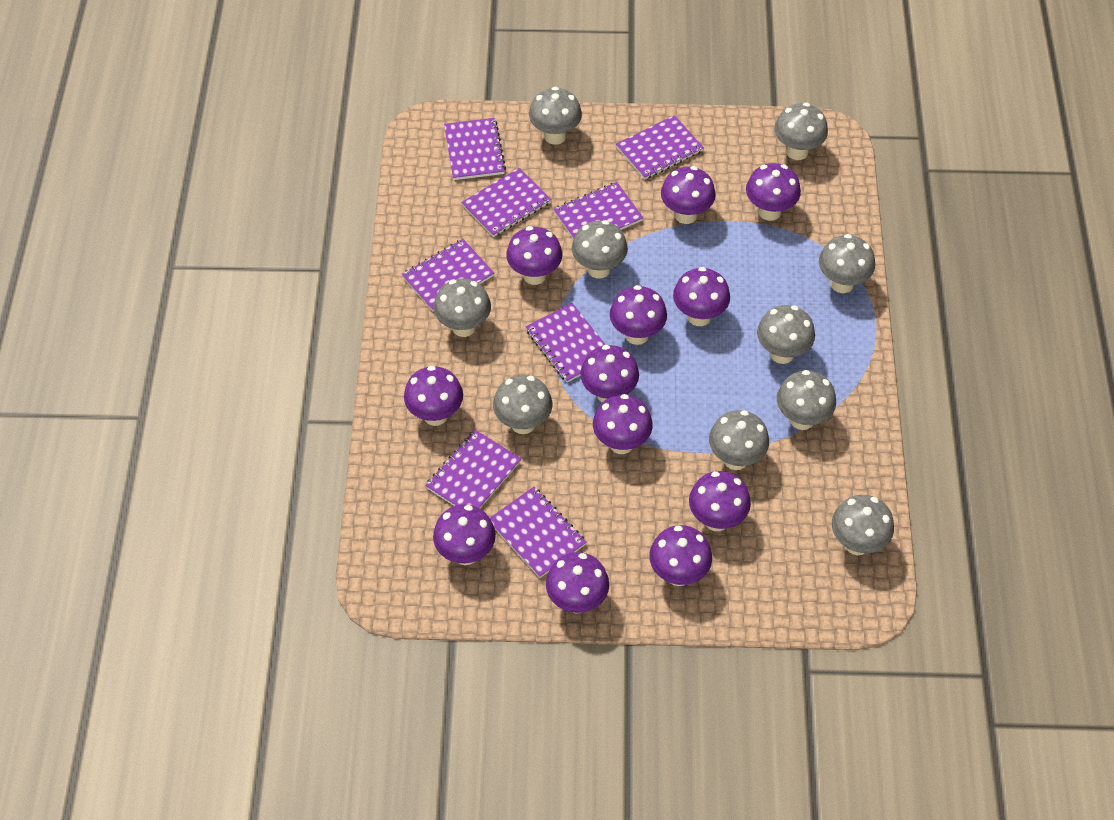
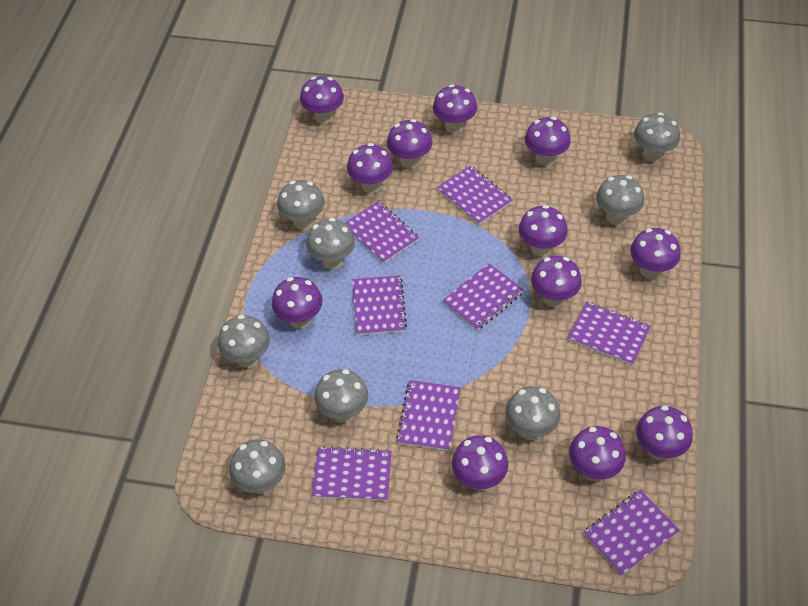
grey mushroom: 10 -> 8

